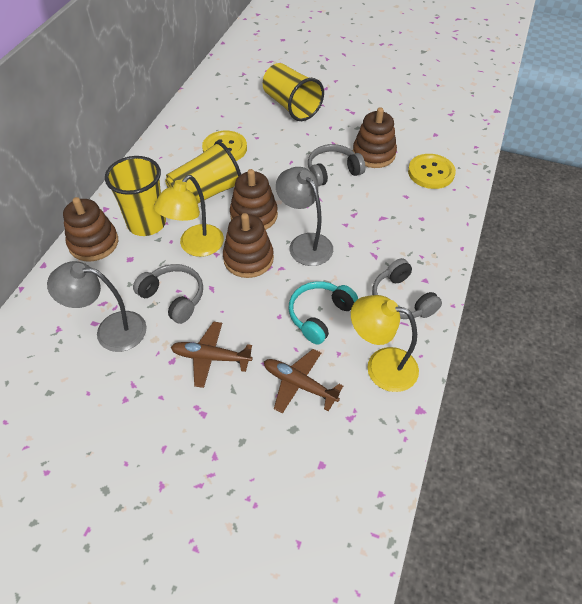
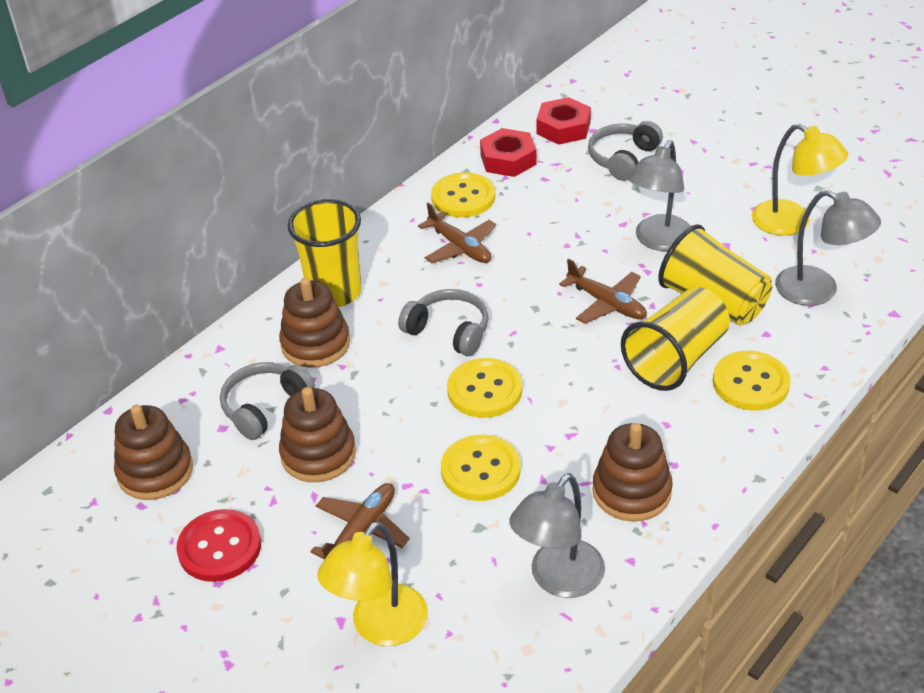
brown plane: 2 -> 3
grey lamp: 2 -> 3
red button: 0 -> 1
red nut: 0 -> 2
turquoise headphones: 1 -> 0
yellow button: 2 -> 4

